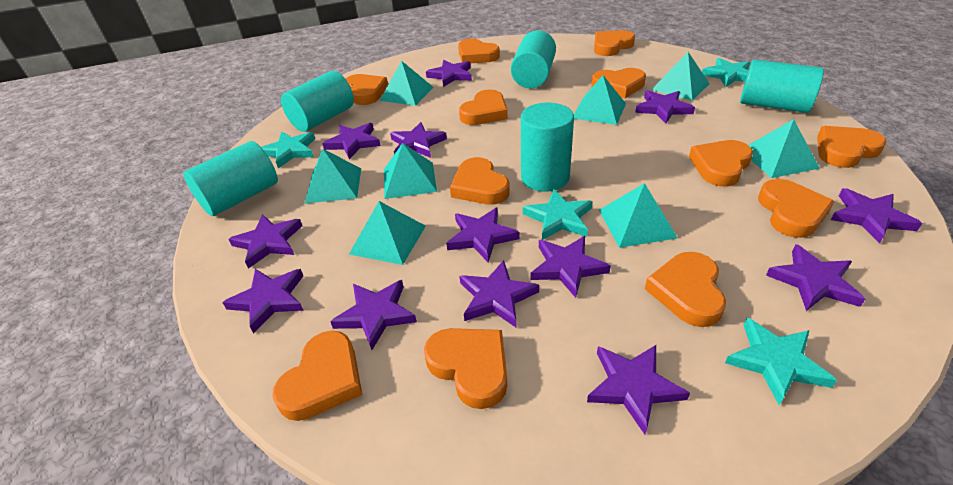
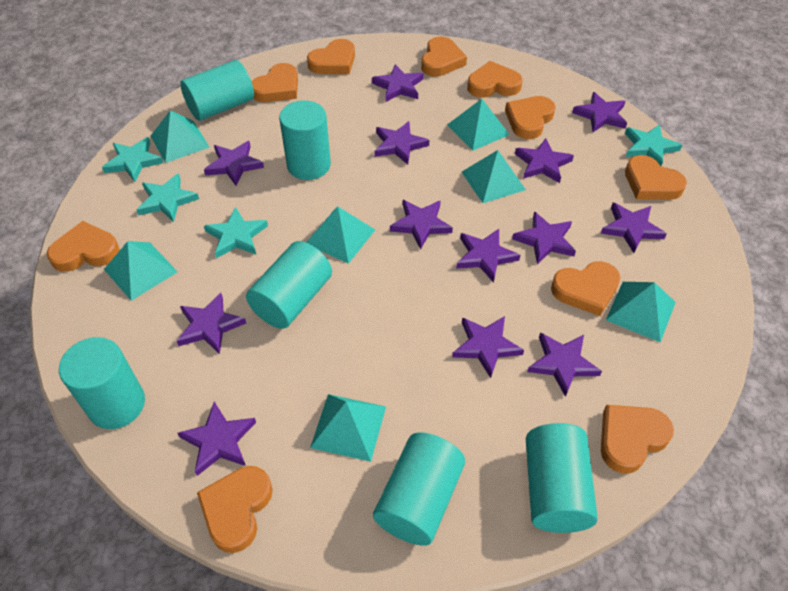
orange heart: 12 -> 10
turquoise cylinder: 5 -> 6
turquoise pyramid: 8 -> 7

